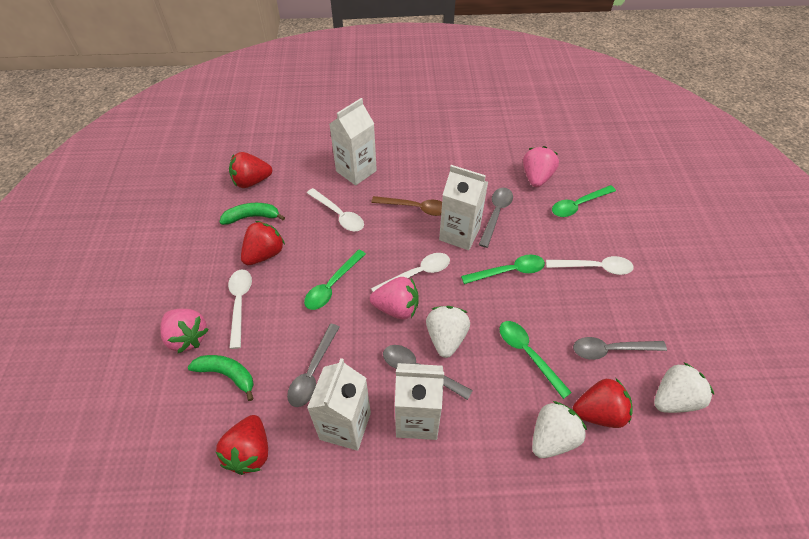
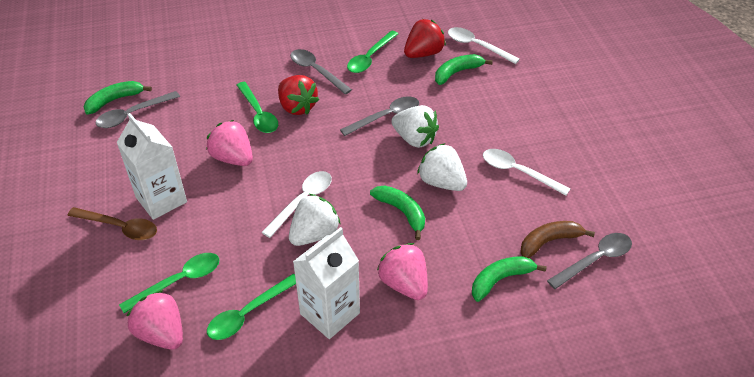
brown banana: 0 -> 1
green banana: 2 -> 4
red strawberry: 4 -> 2
white carton: 4 -> 2
white spoon: 4 -> 3

